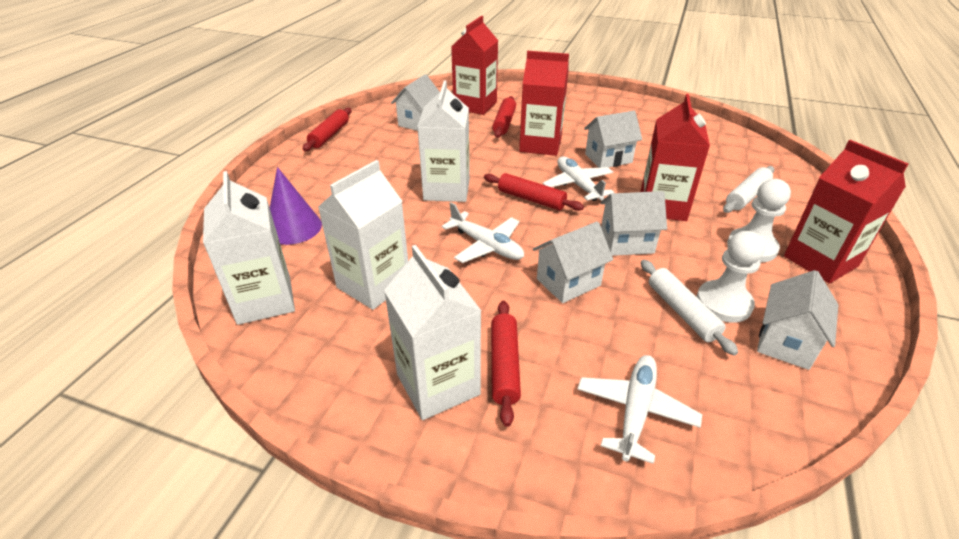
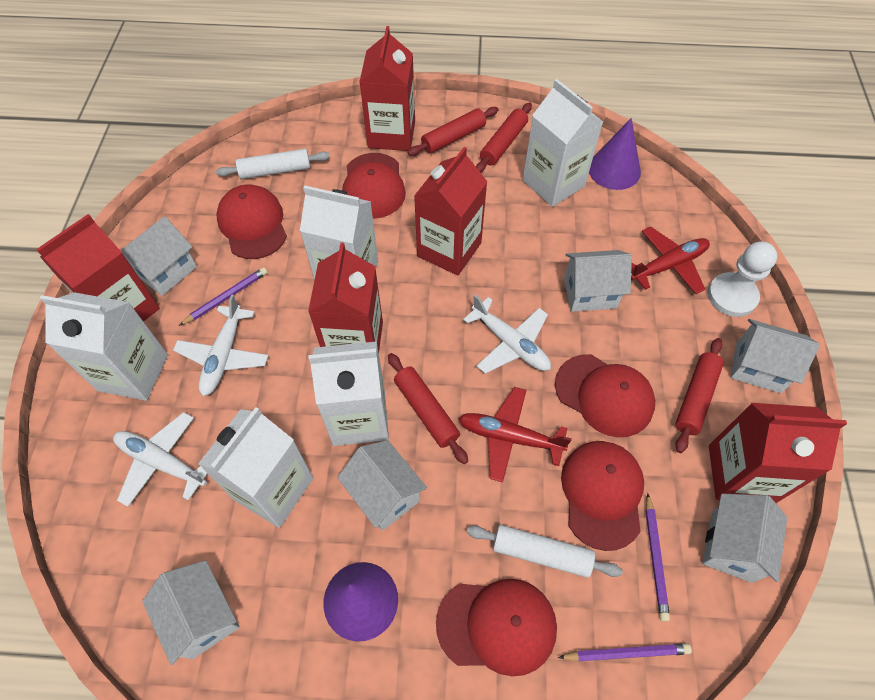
purple cone: 1 -> 2
purple pencil: 0 -> 3
red cap: 0 -> 5
red carton: 4 -> 5
red plane: 0 -> 2
white carton: 4 -> 5
white house: 5 -> 6
white pawn: 2 -> 1

